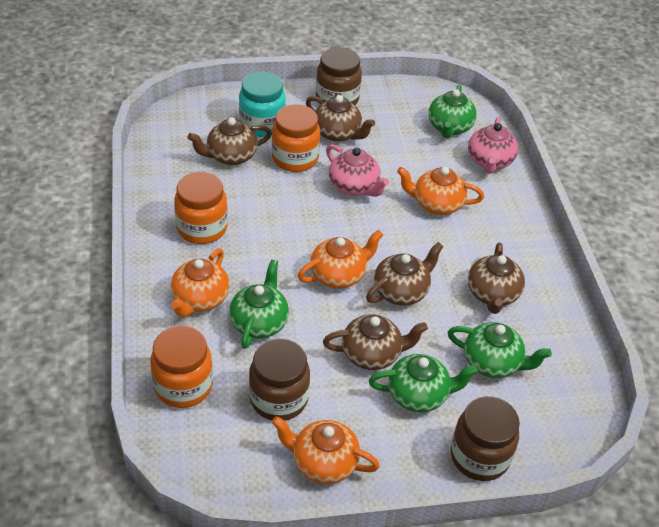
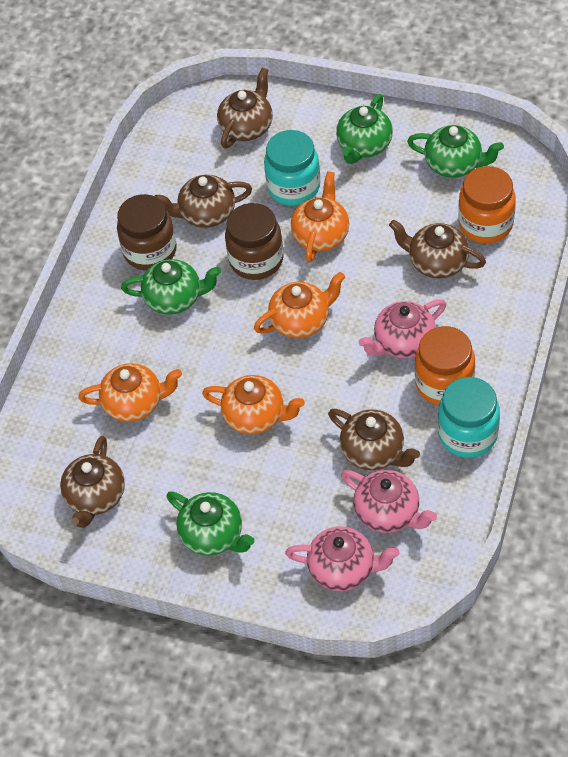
brown jar: 3 -> 2
orange jar: 3 -> 2
pink teapot: 2 -> 3
turquoise jar: 1 -> 2

